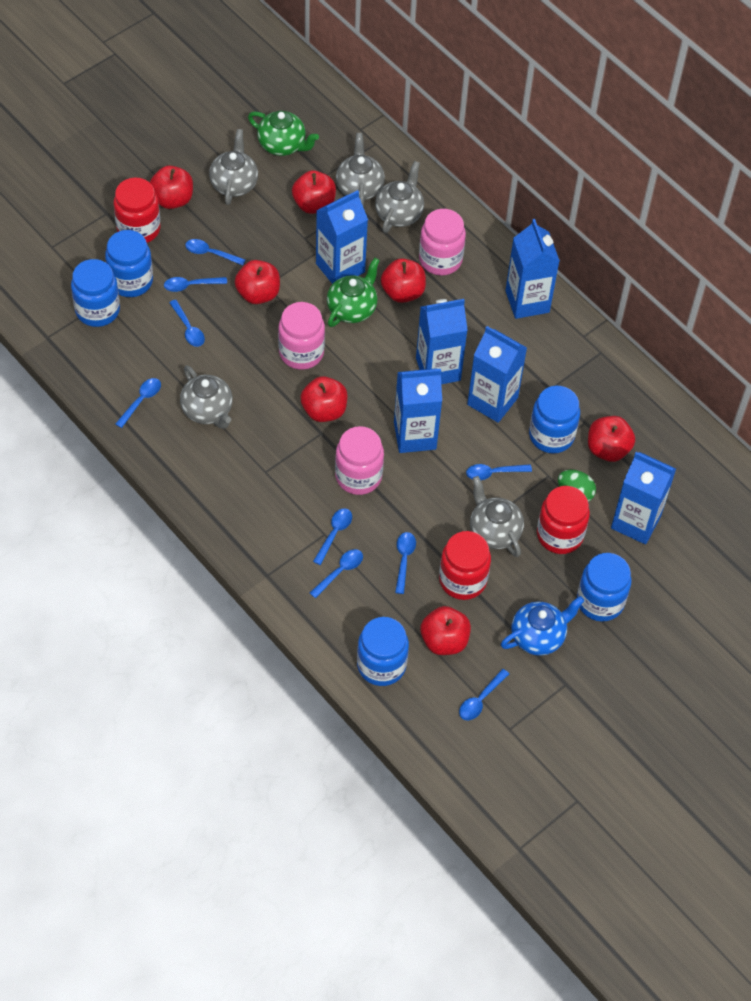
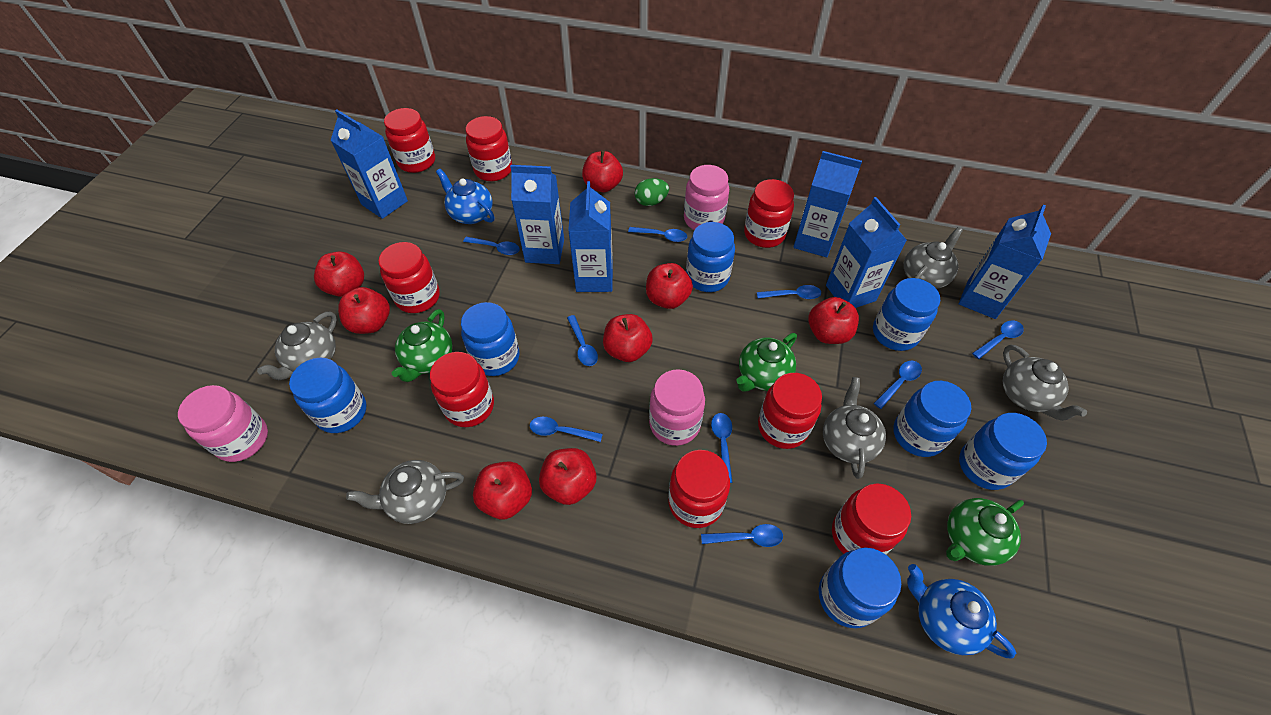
blue jar: 5 -> 7
blue teapot: 1 -> 2
green teapot: 2 -> 3
red apple: 7 -> 8
red jar: 3 -> 8

